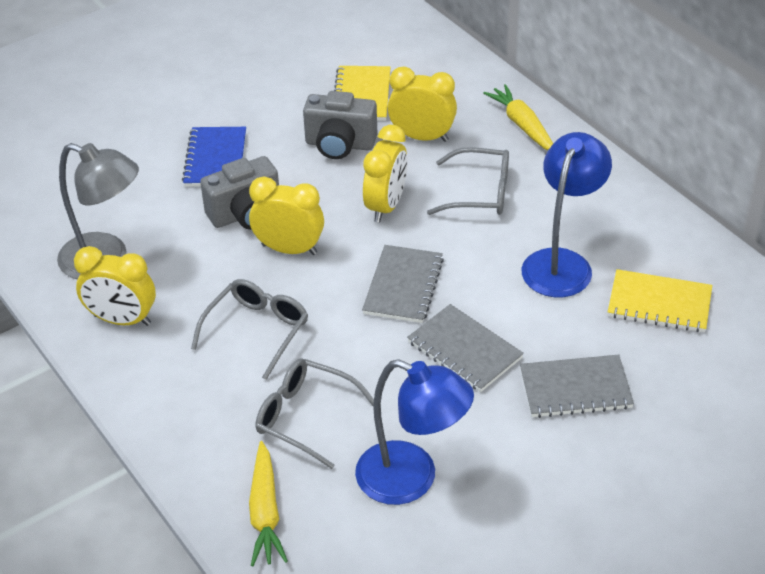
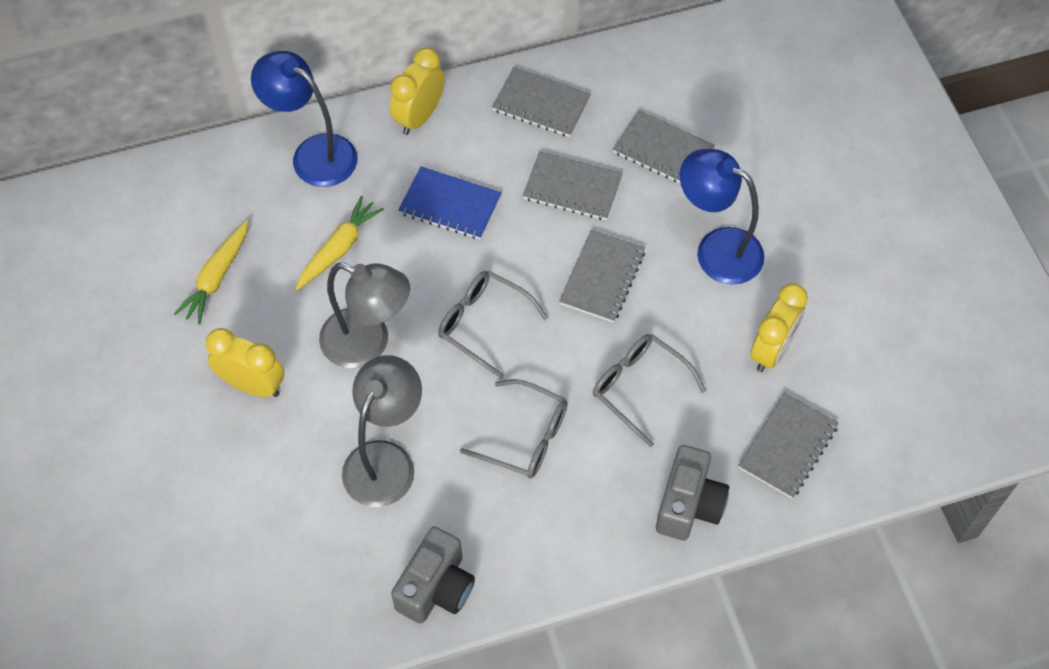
grey lamp: 1 -> 2
grey notebook: 3 -> 5
yellow clock: 4 -> 3
yellow notebook: 2 -> 0

